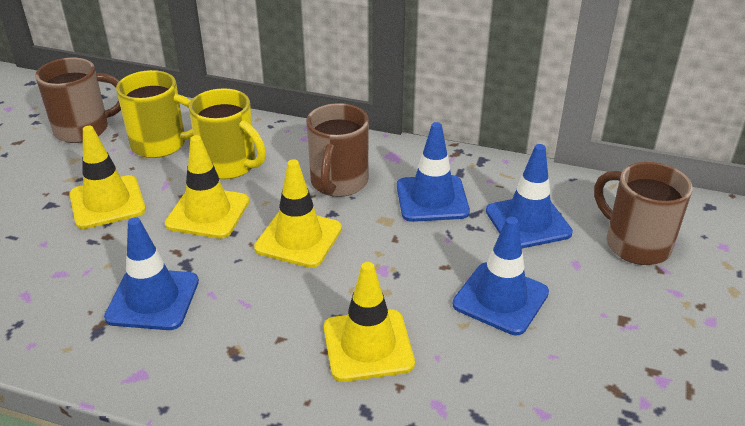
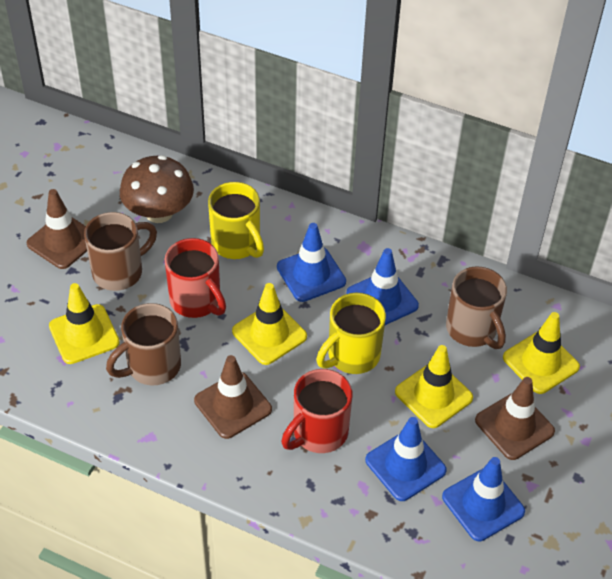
brown mushroom: 0 -> 1
brown traffic cone: 0 -> 3
red mug: 0 -> 2

